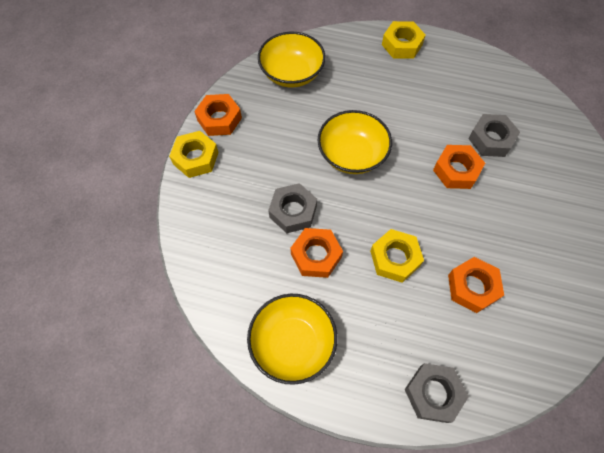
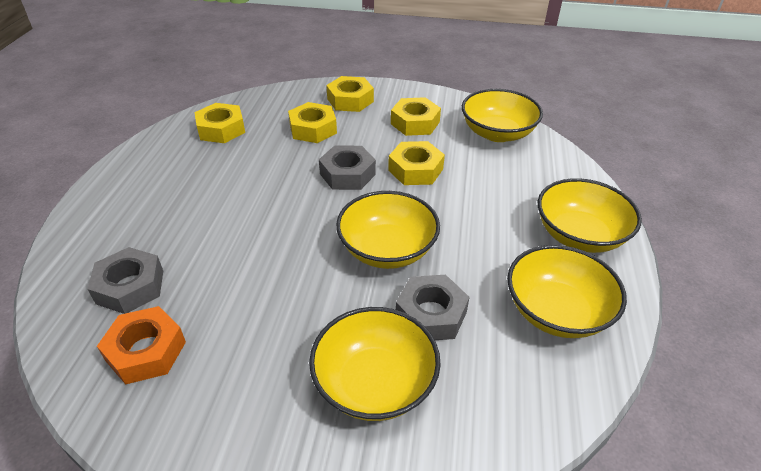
orange nut: 4 -> 1
yellow bowl: 3 -> 5
yellow nut: 3 -> 5

